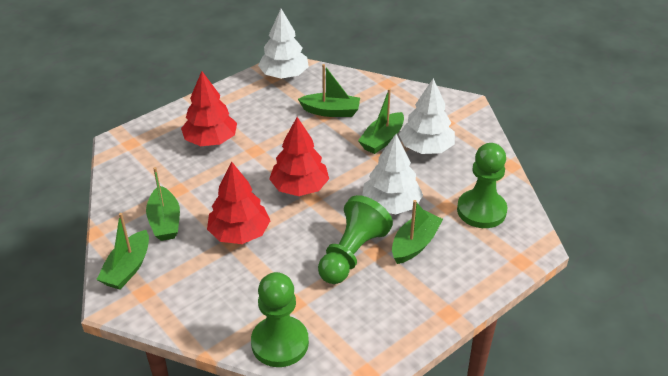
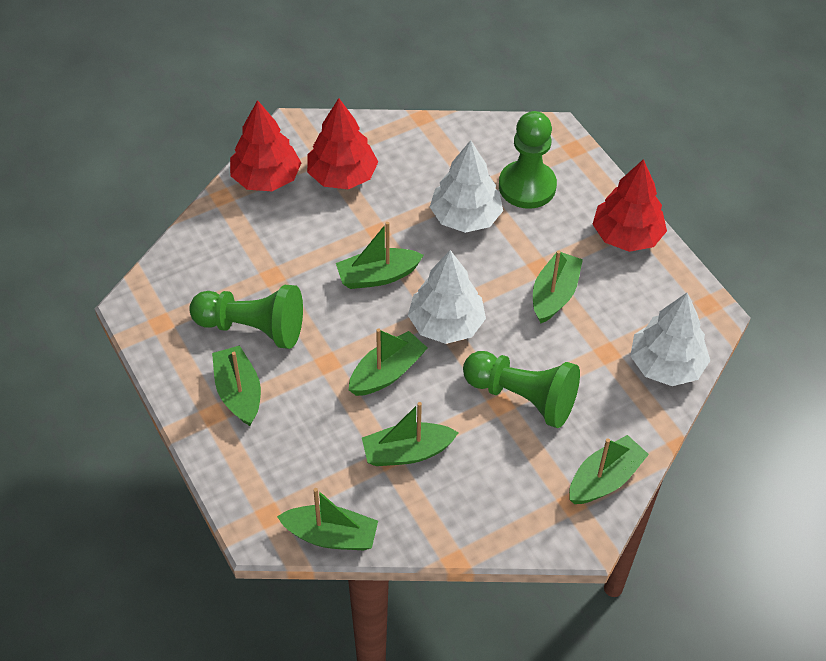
green boat: 5 -> 7

